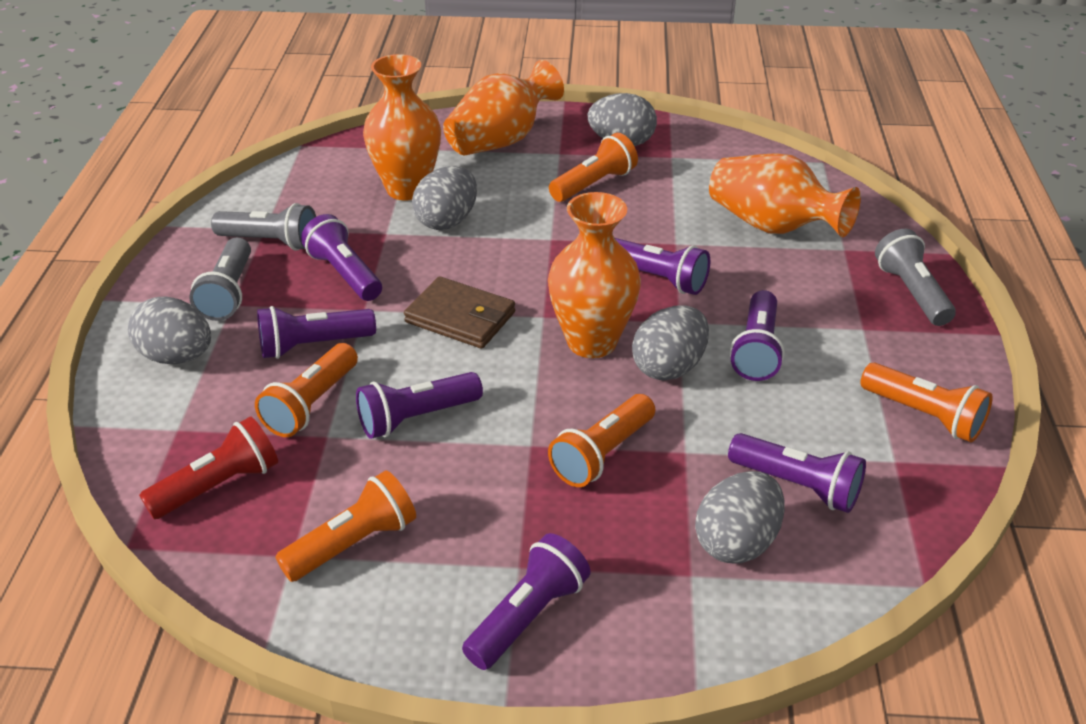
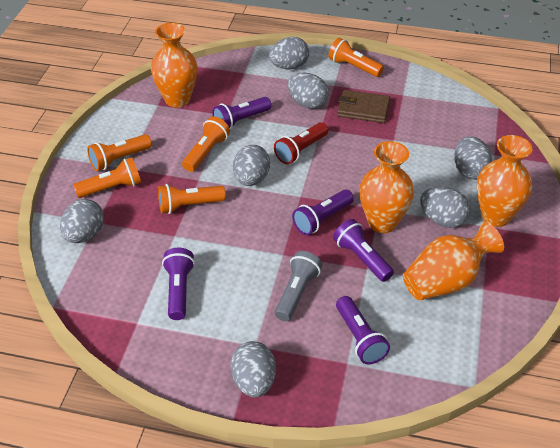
grey egg: 5 -> 7
grey flashlight: 3 -> 1
purple flashlight: 7 -> 5

